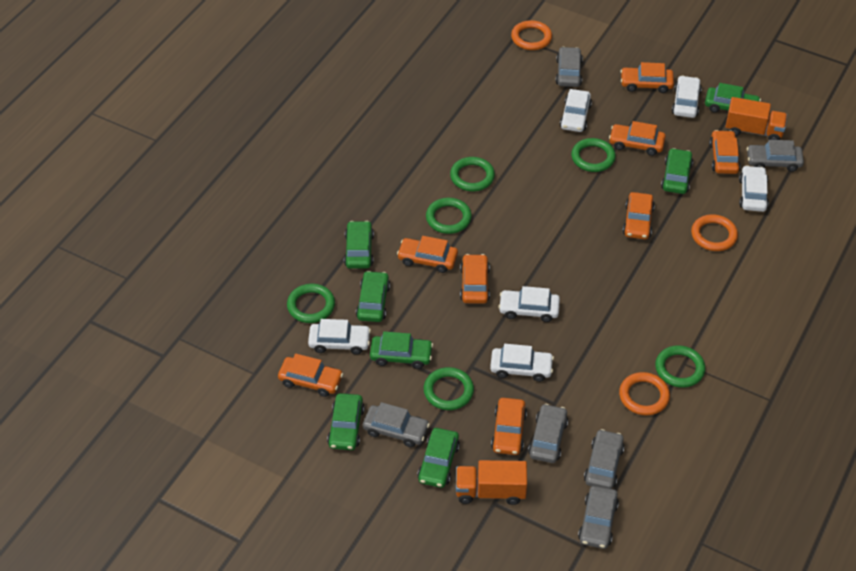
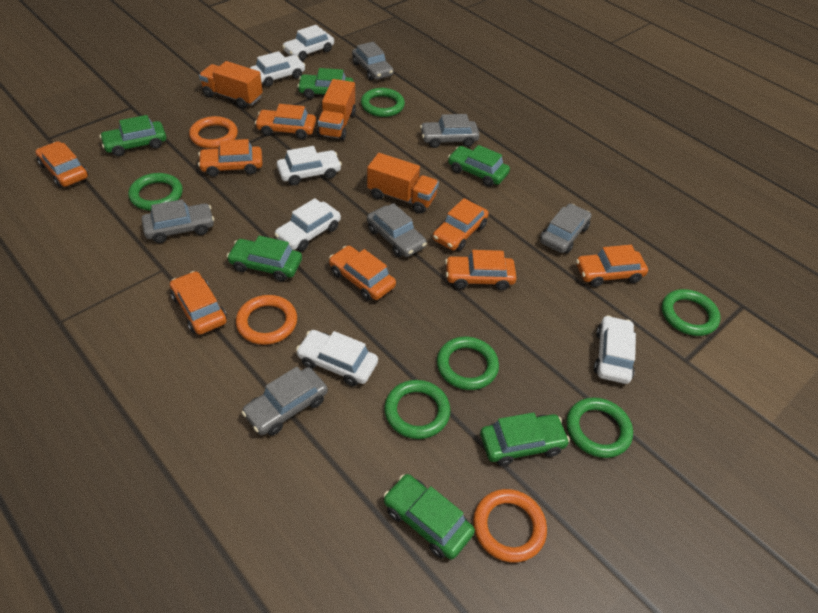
green car: 7 -> 6
orange truck: 2 -> 3

